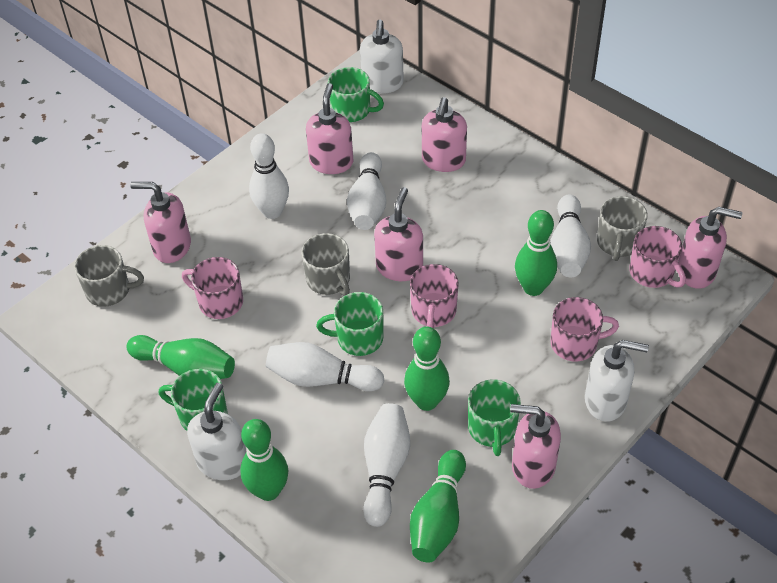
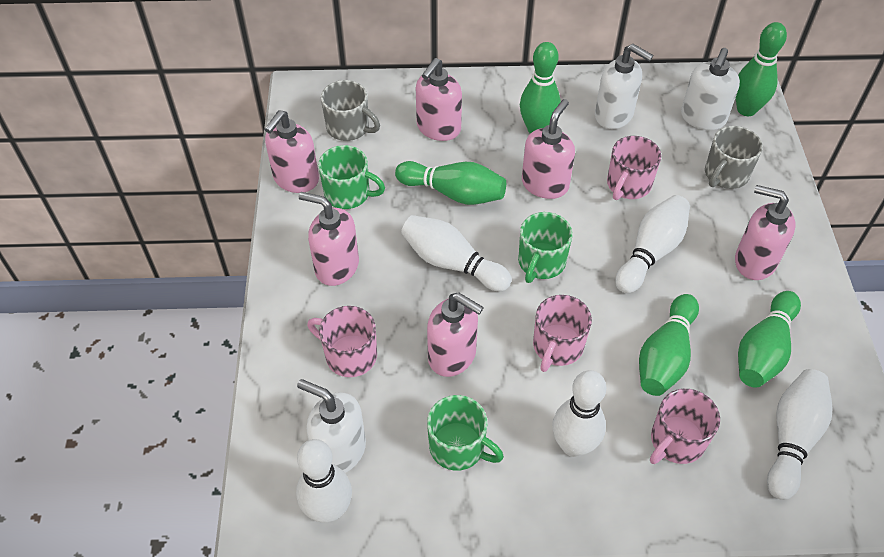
green mug: 4 -> 3
grey mug: 3 -> 2

